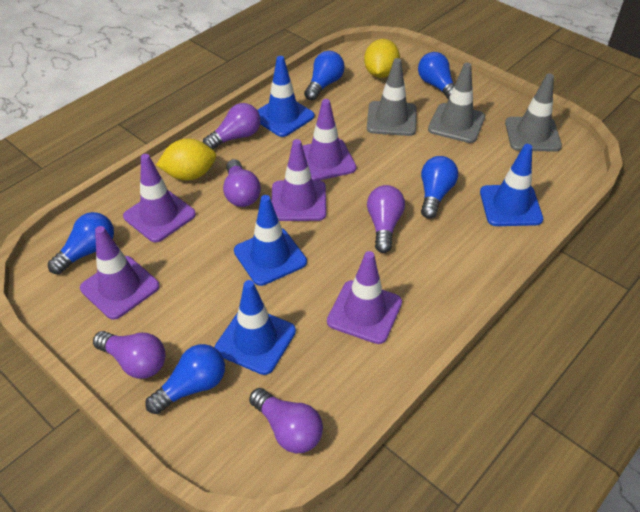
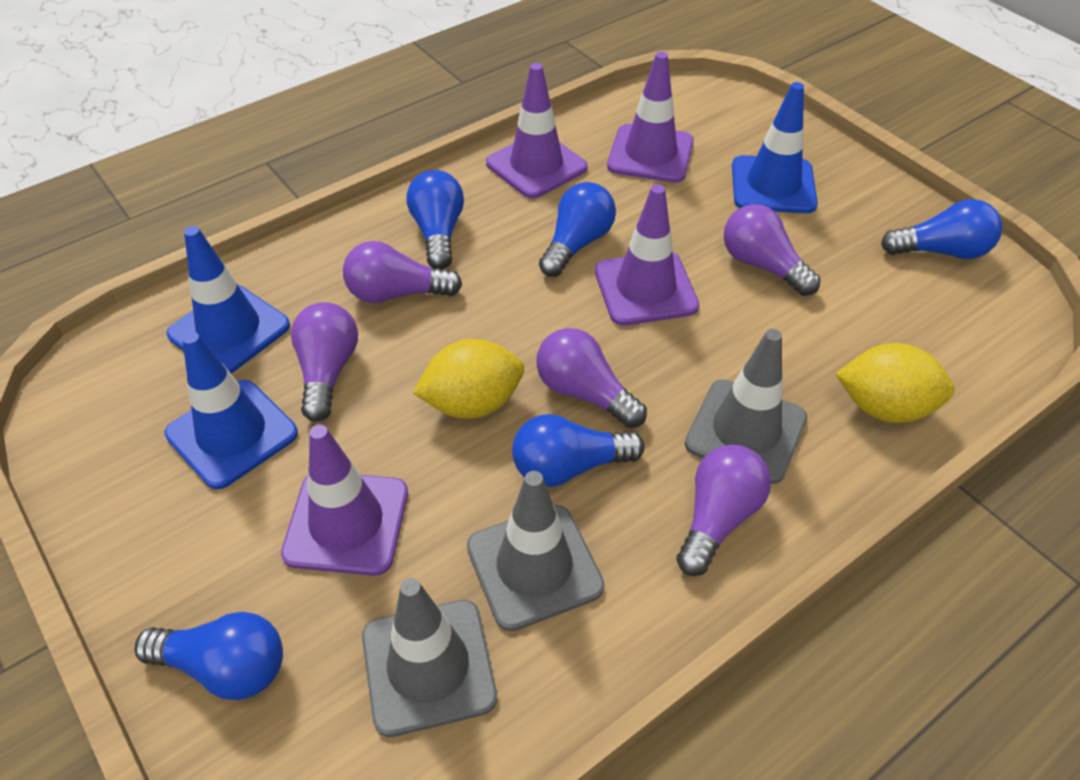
blue traffic cone: 4 -> 3
purple traffic cone: 5 -> 4

